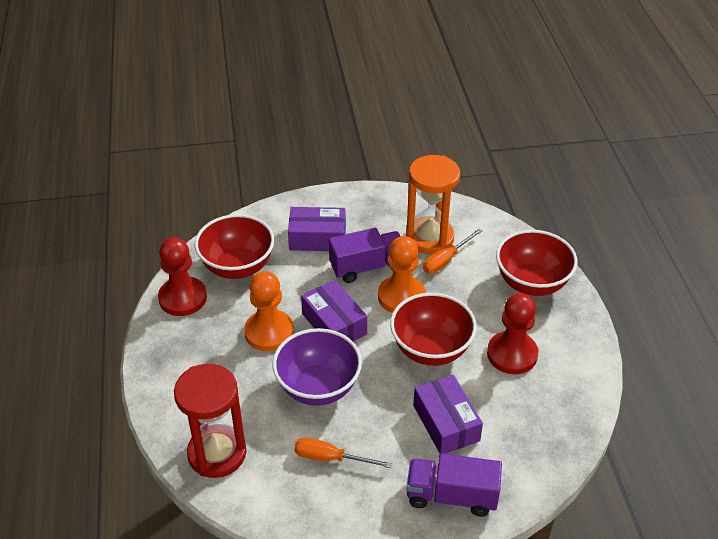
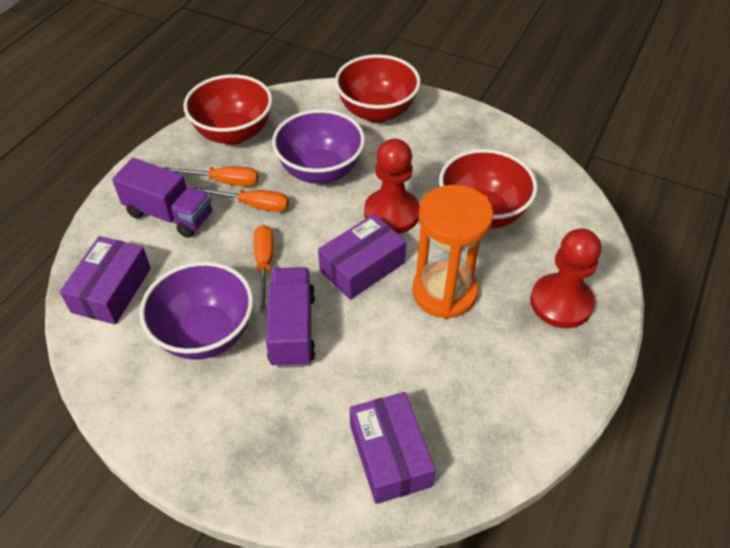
orange pawn: 2 -> 0
orange screwdriver: 2 -> 3
purple bowl: 1 -> 2
red hourglass: 1 -> 0

